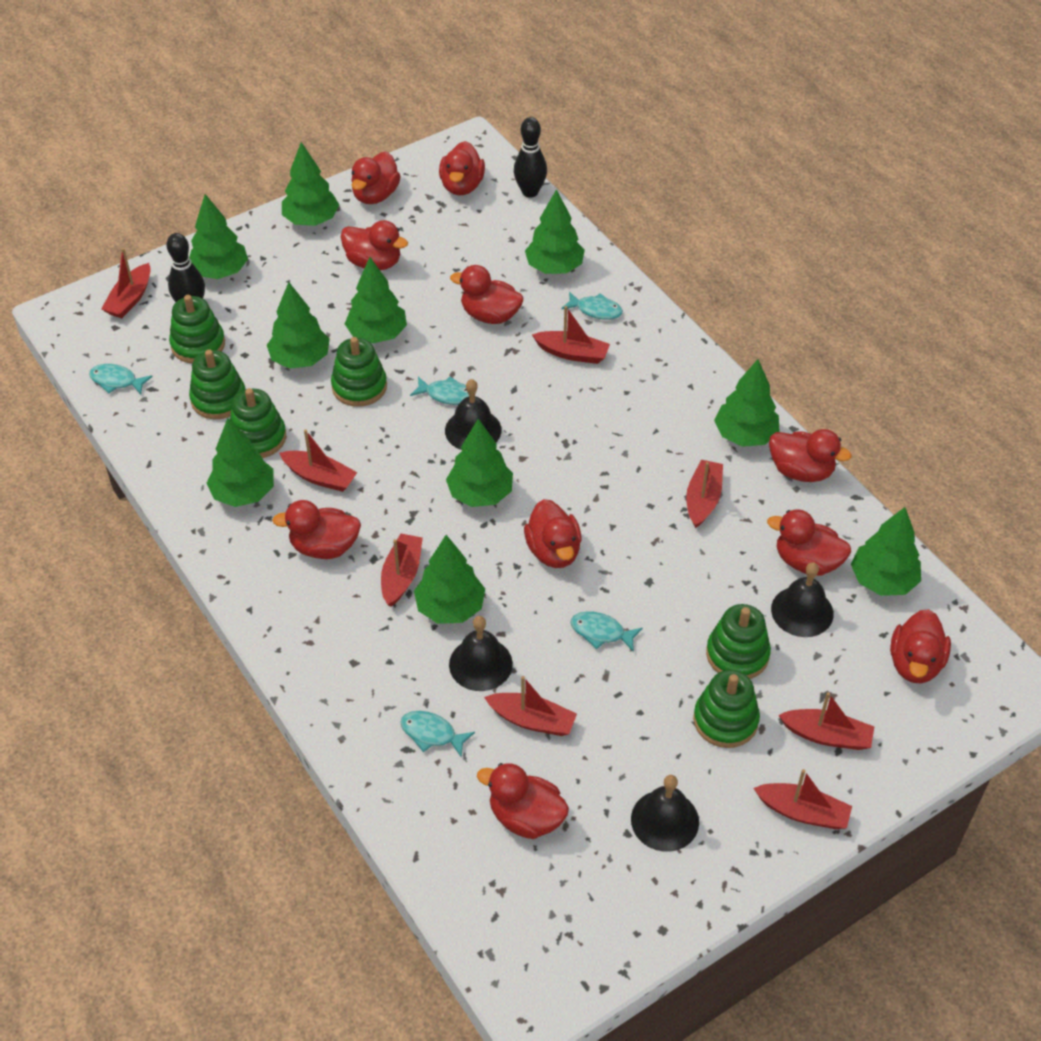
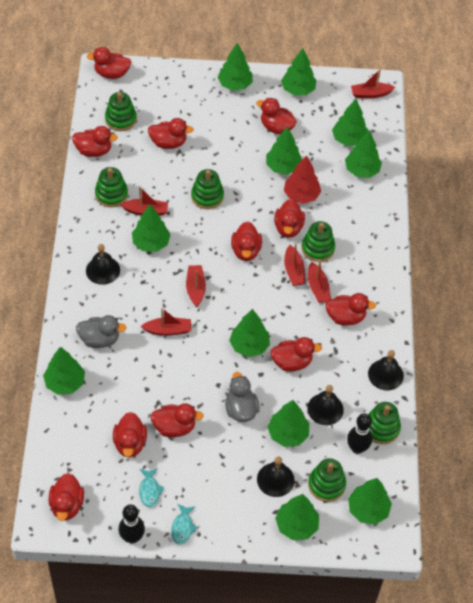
green tree: 10 -> 11
grey duck: 0 -> 2
red boat: 8 -> 6
red duck: 10 -> 11
red tree: 0 -> 1
turquoise fish: 5 -> 2

